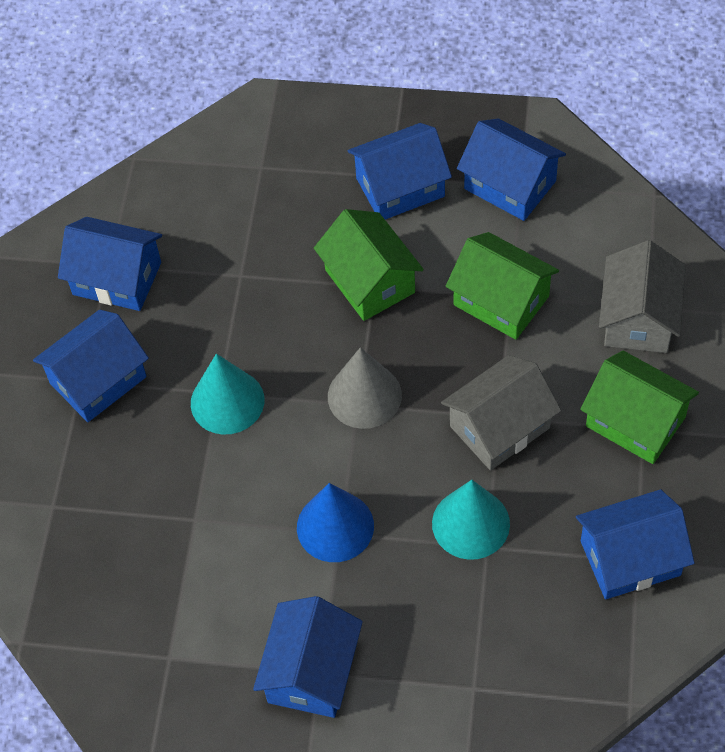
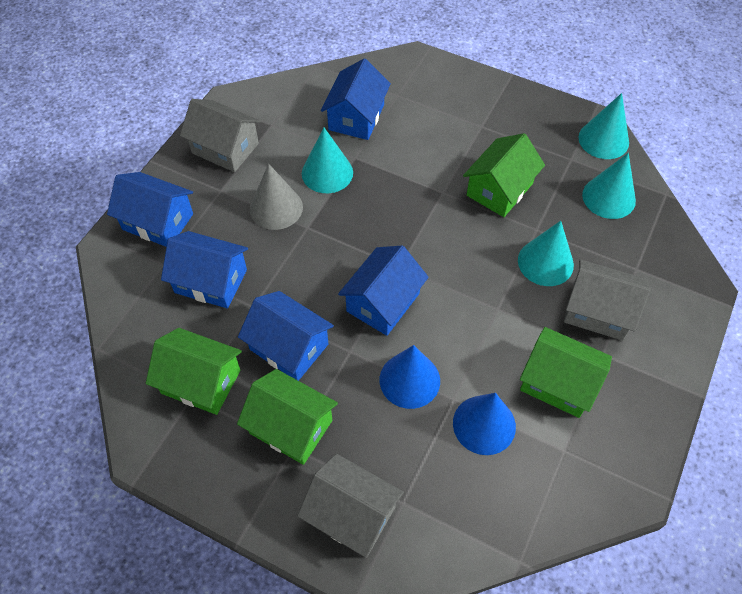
blue cone: 1 -> 2
blue house: 6 -> 5
green house: 3 -> 4
grey house: 2 -> 3
turquoise cone: 2 -> 4

